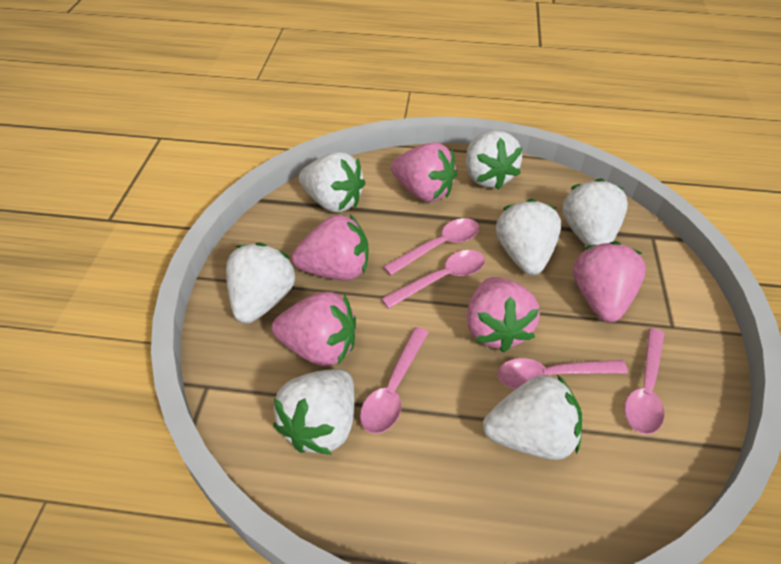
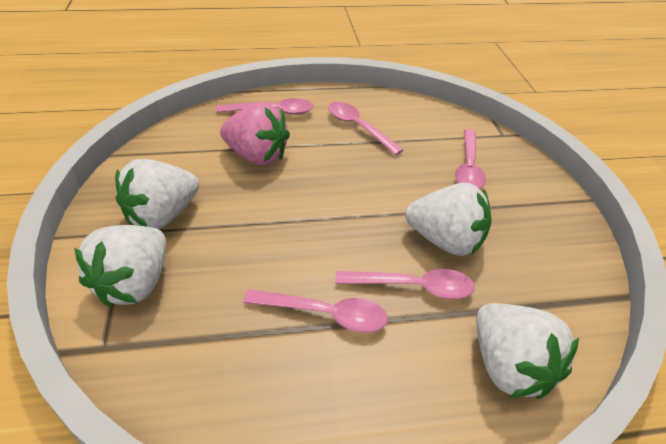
pink strawberry: 5 -> 1
white strawberry: 7 -> 4

